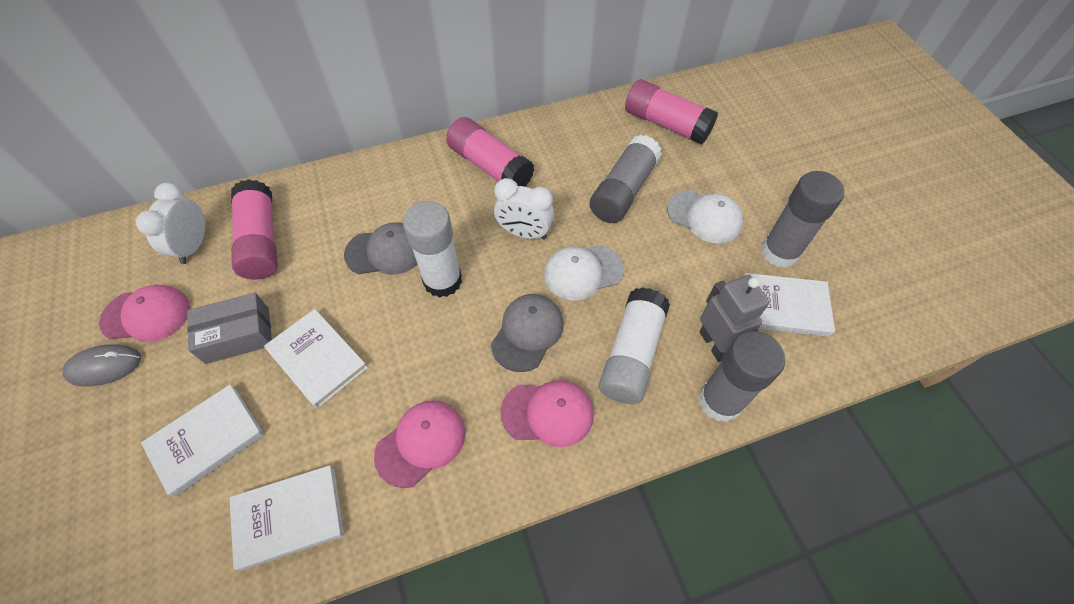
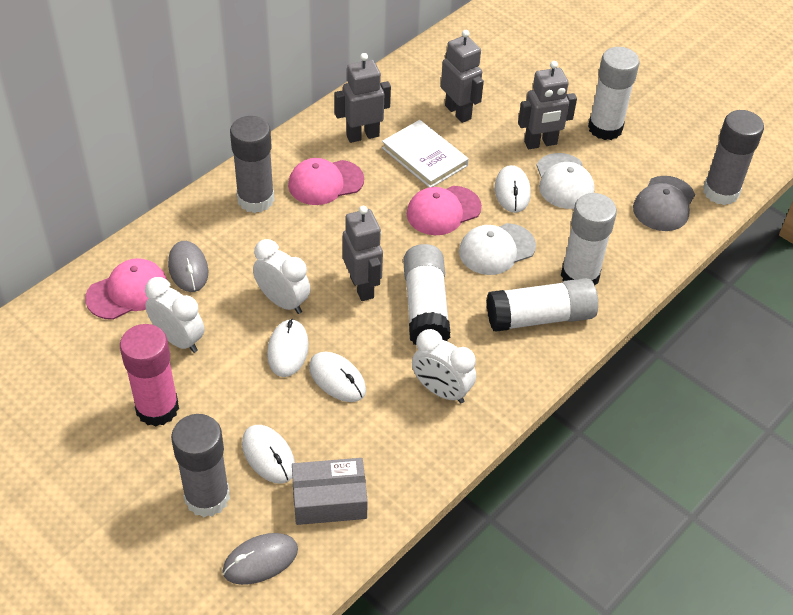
grey cap: 2 -> 1
grey mouse: 1 -> 2
grey robot: 1 -> 4
pink glue stick: 3 -> 1
white book: 4 -> 1
white clock: 2 -> 3
white glue stick: 2 -> 4
white mouse: 0 -> 4

